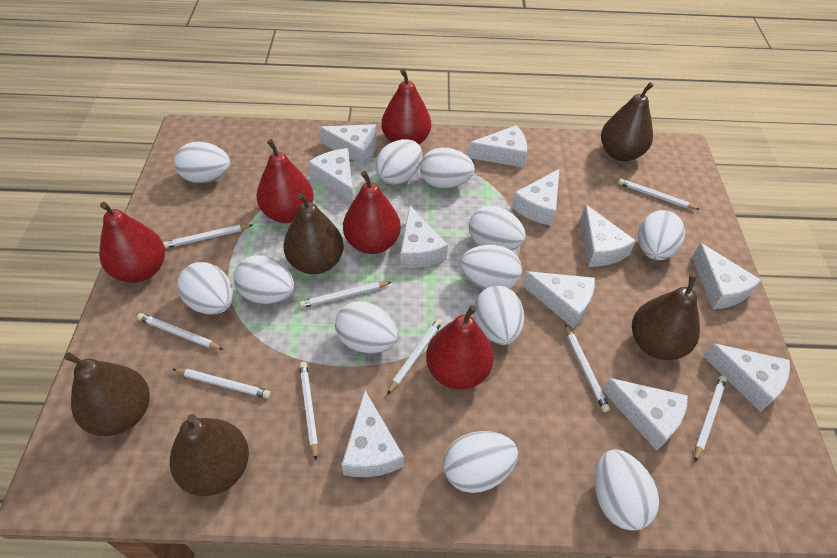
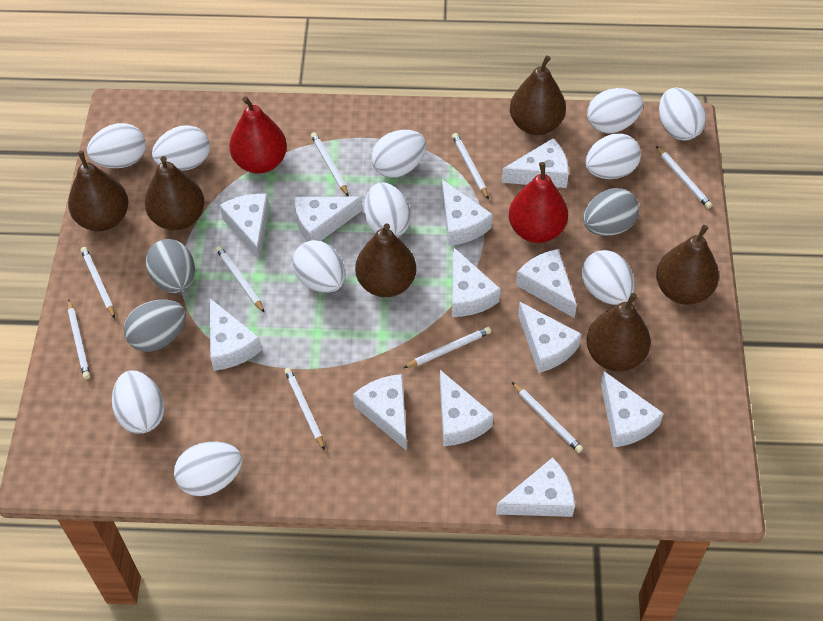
brown pear: 5 -> 6
grey egg: 0 -> 3
red pear: 5 -> 2
white cheese: 11 -> 12
white egg: 12 -> 11

